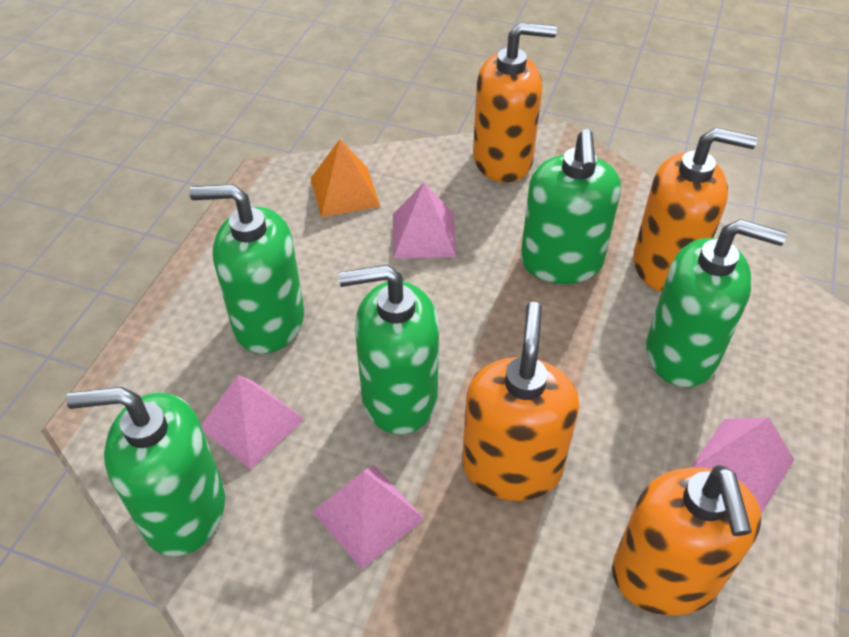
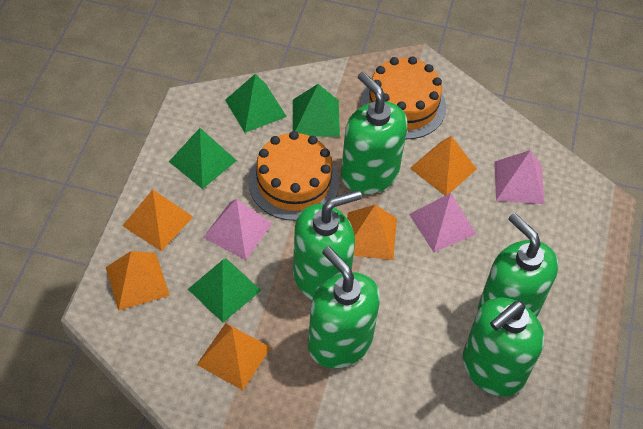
green pyramid: 0 -> 4
orange cake: 0 -> 2
orange pyramid: 1 -> 5
orange soap dispenser: 4 -> 0
pink pyramid: 4 -> 3

